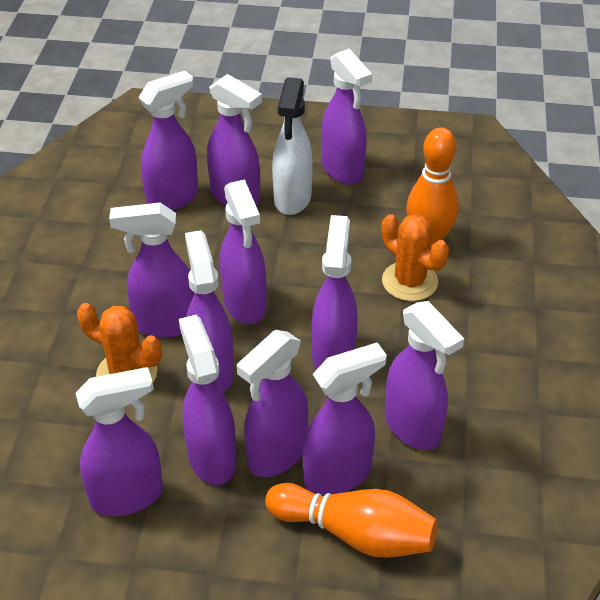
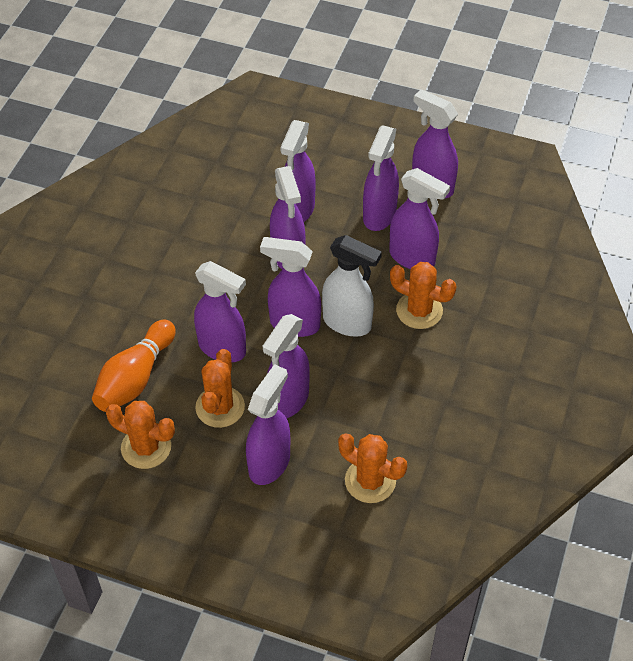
orange bowling pin: 2 -> 1
orange cactus: 2 -> 4
purple spray bottle: 12 -> 9

